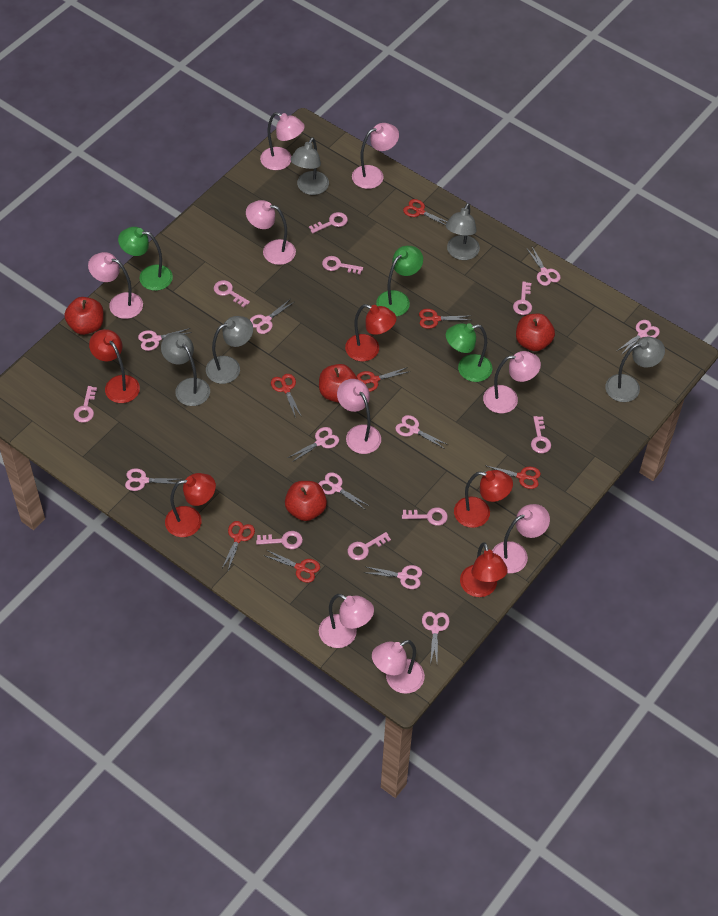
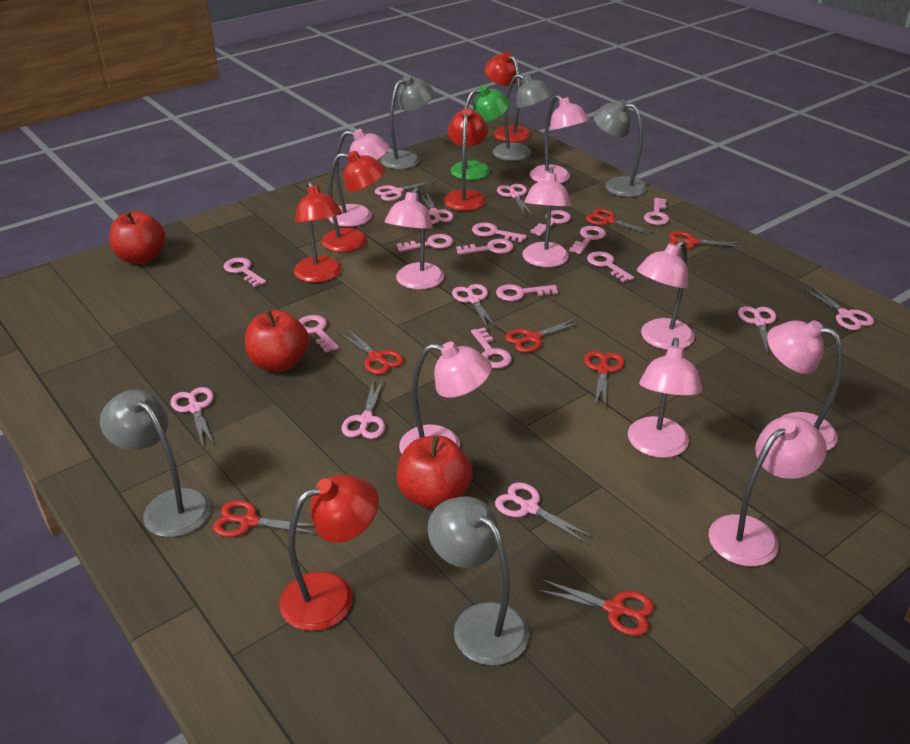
green lamp: 3 -> 1
pink key: 9 -> 11
pink scissors: 10 -> 9
red apple: 4 -> 3

